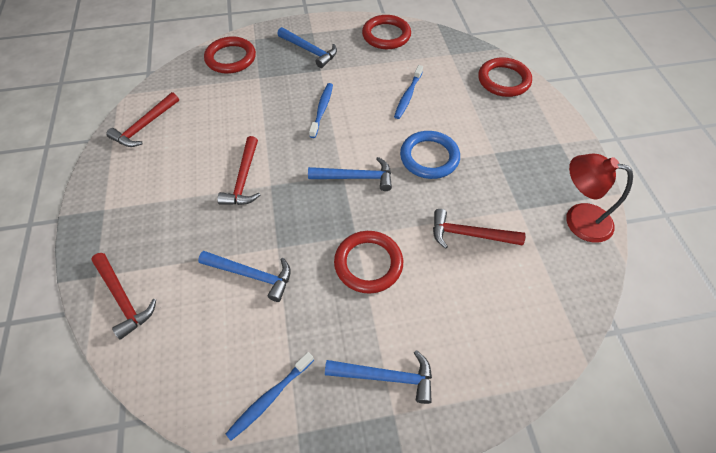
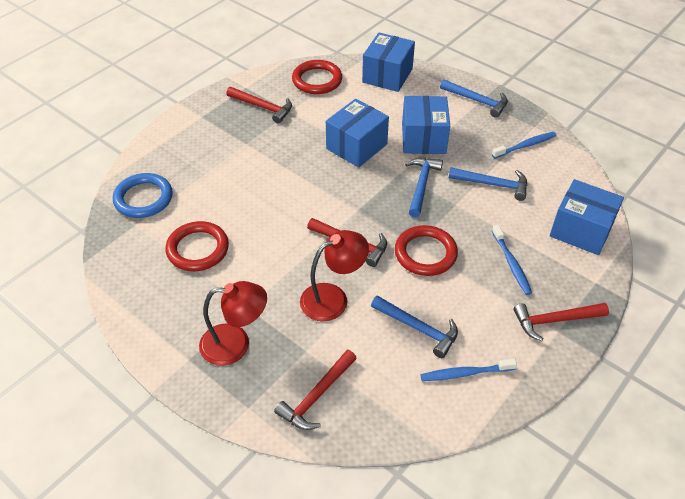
blue box: 0 -> 4
red lamp: 1 -> 2
red ring: 4 -> 3

